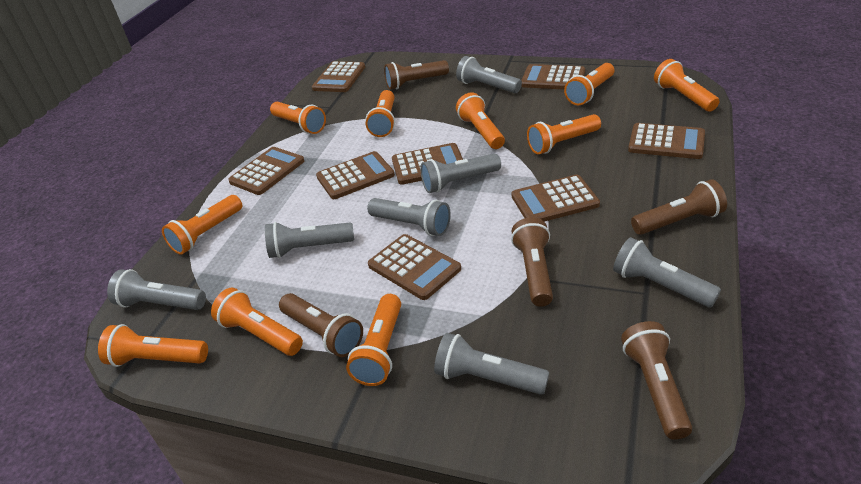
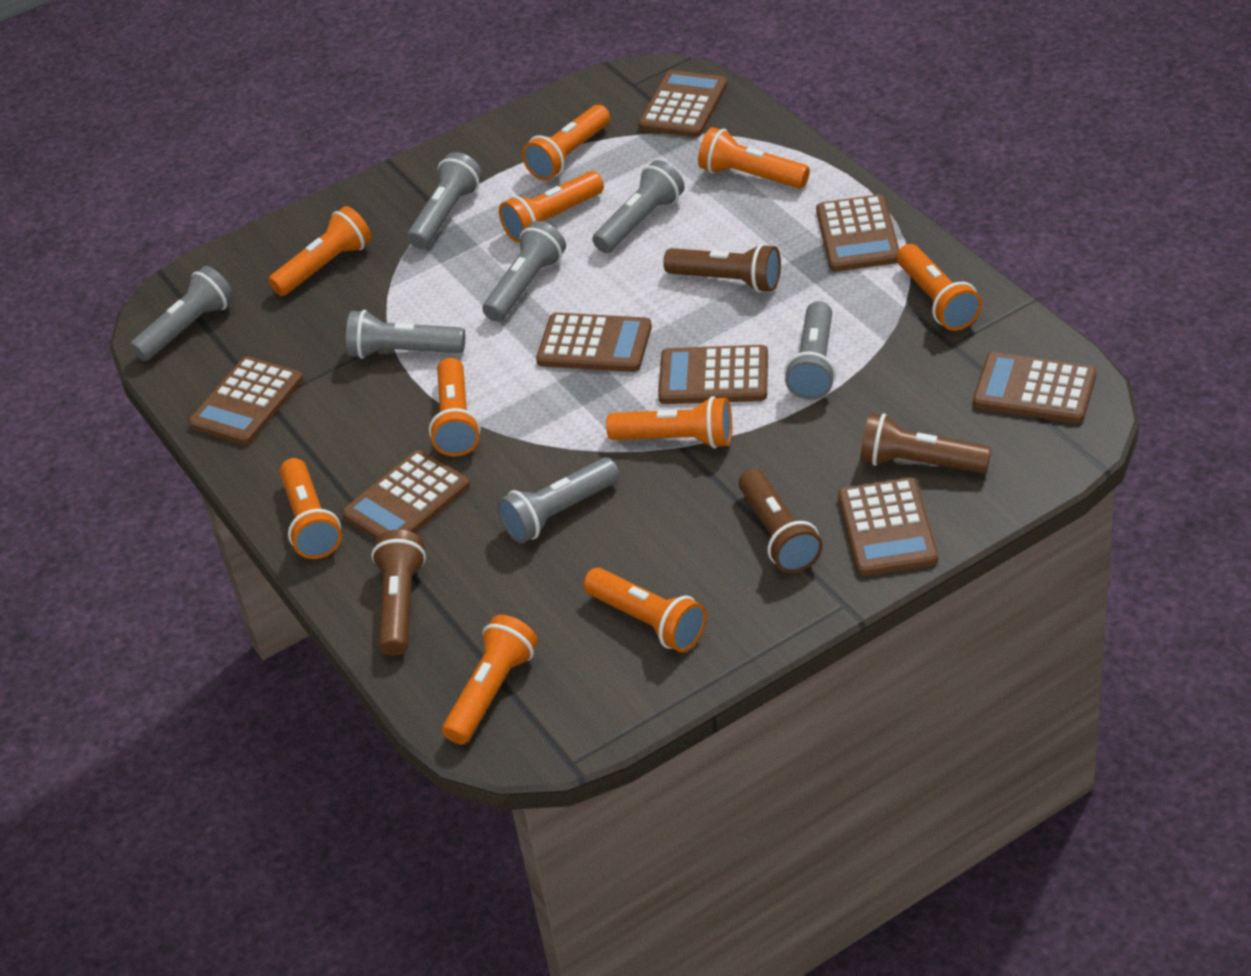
brown flashlight: 5 -> 4

